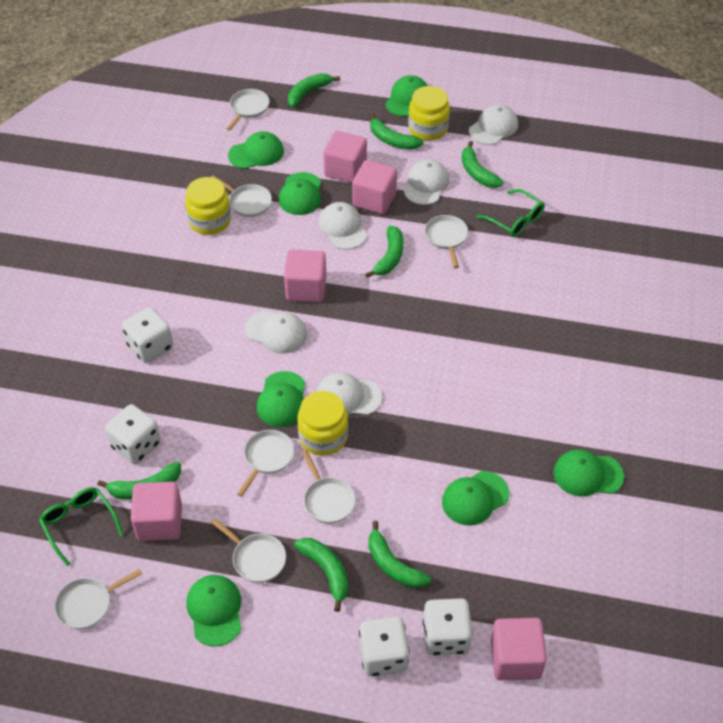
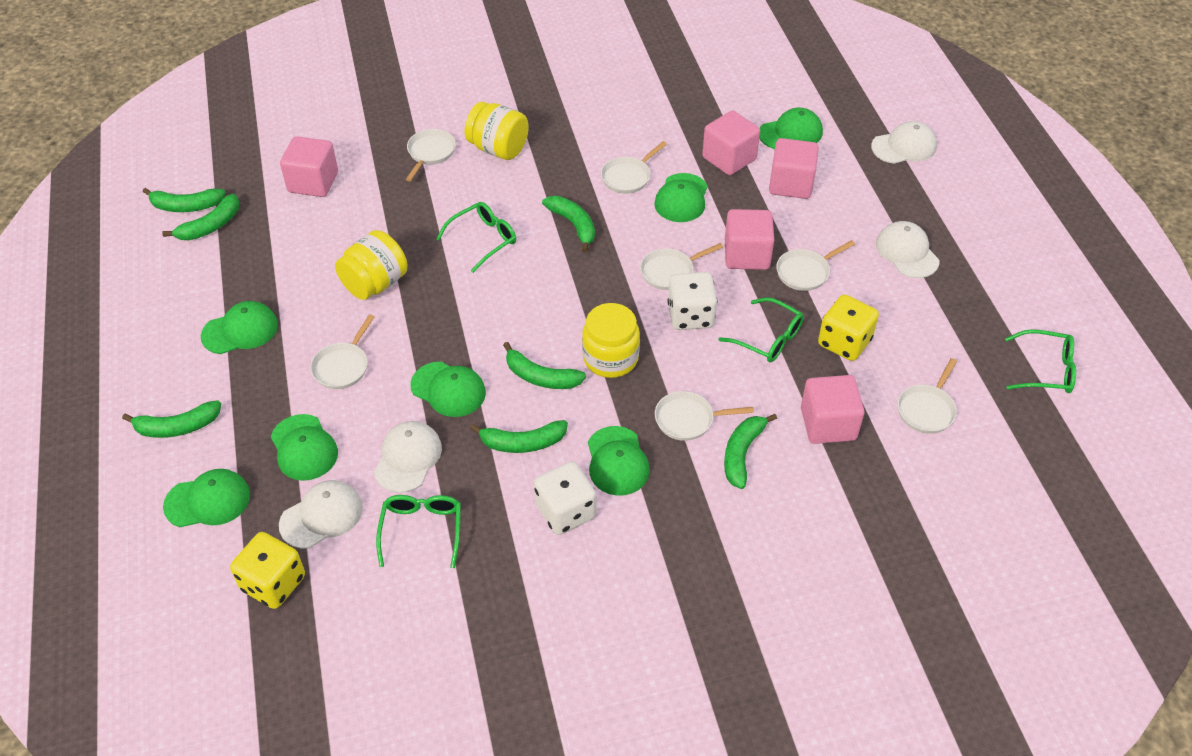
green glasses: 2 -> 4
white cap: 5 -> 4
white dice: 4 -> 2
yellow dice: 0 -> 2

